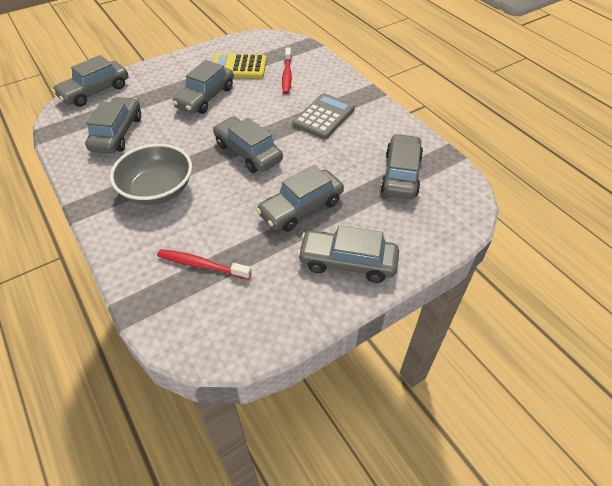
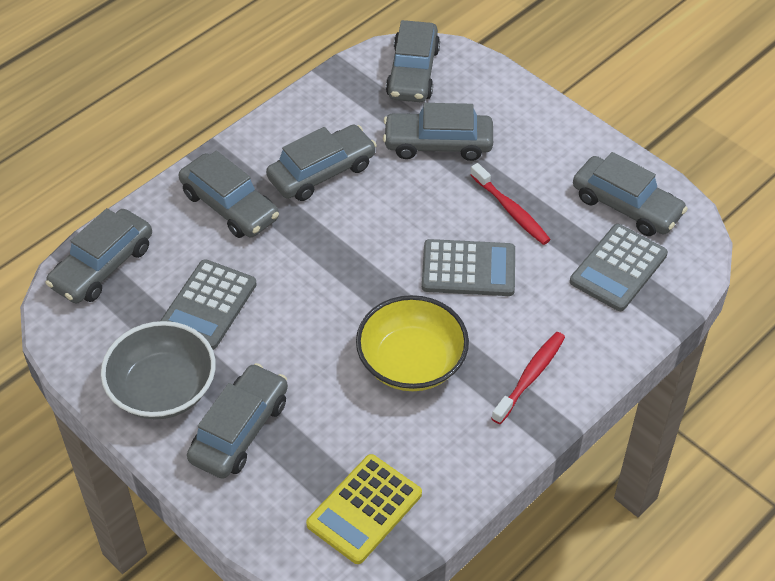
grey calculator: 1 -> 3
yellow bowl: 0 -> 1

